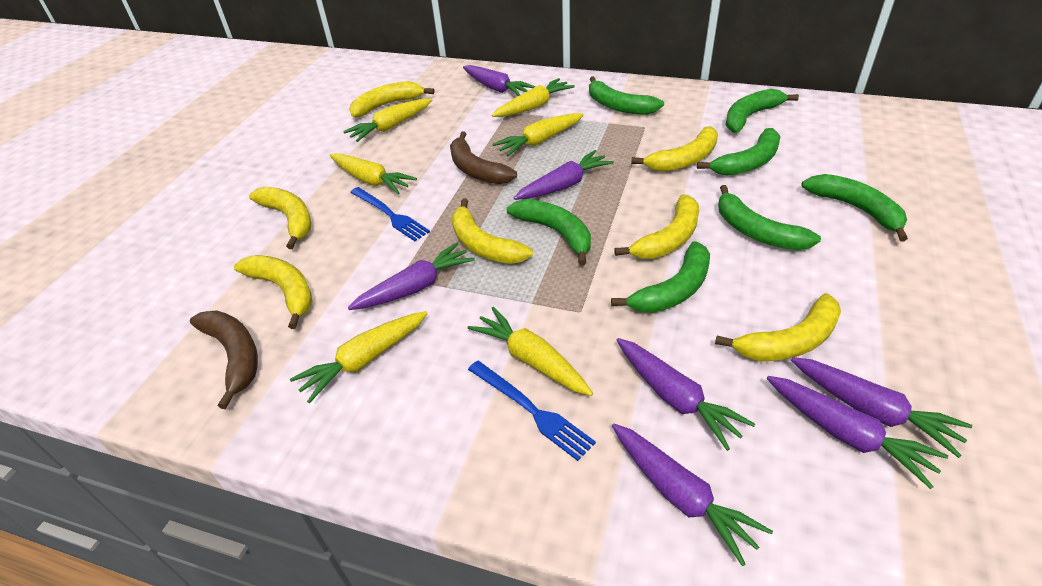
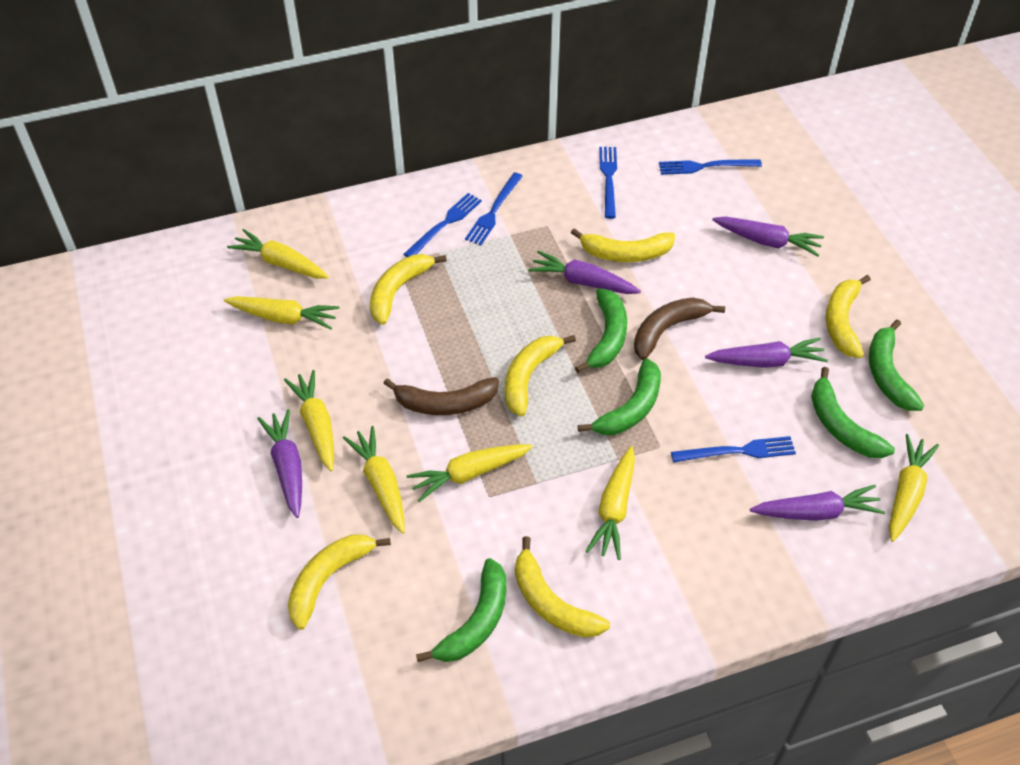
blue fork: 2 -> 5
green banana: 7 -> 5
purple carrot: 7 -> 5
yellow banana: 7 -> 6
yellow carrot: 6 -> 7

